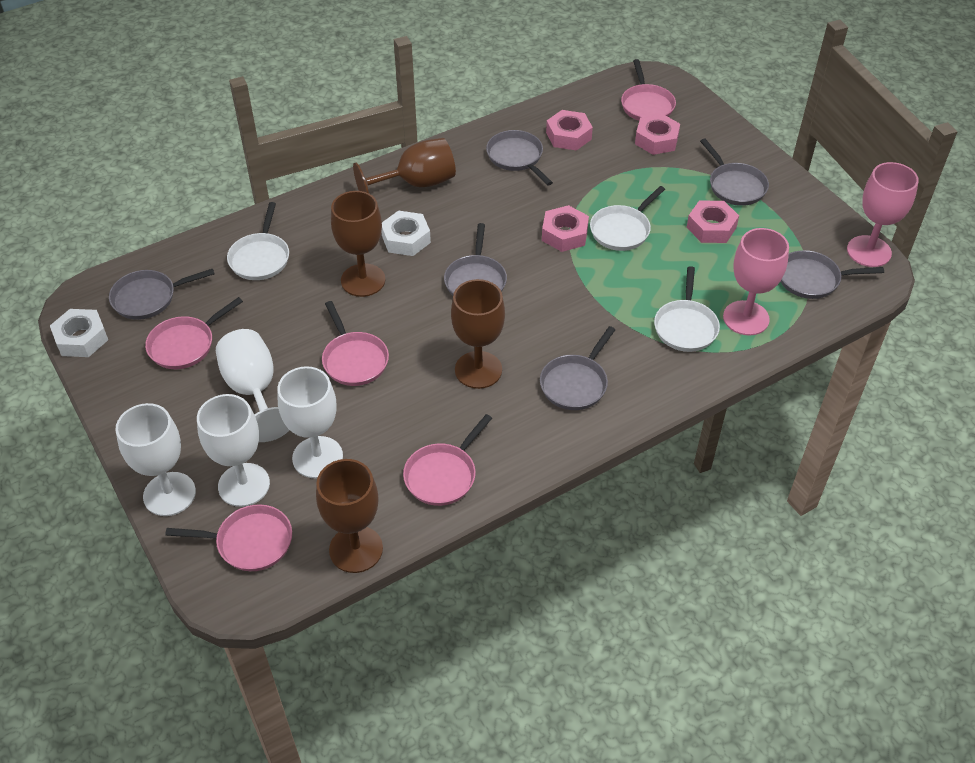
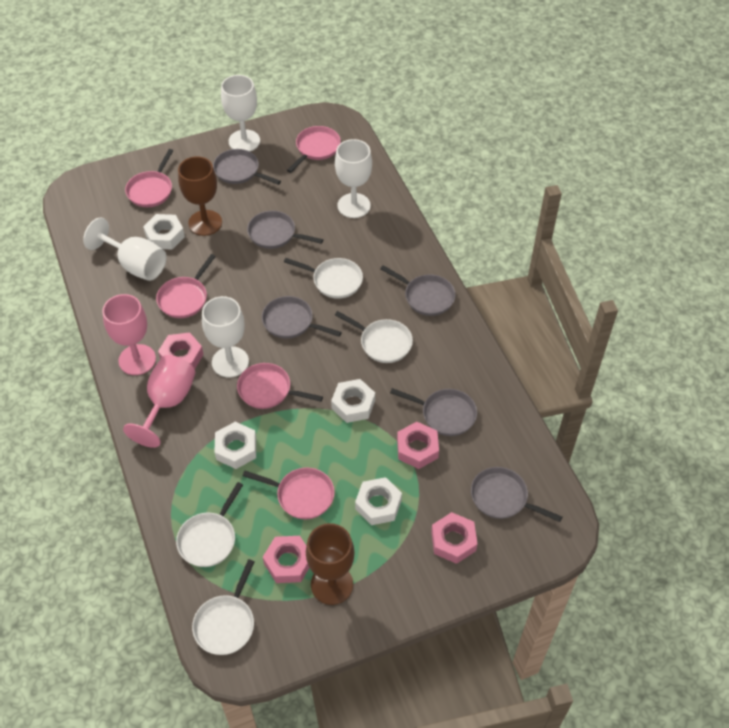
brown goblet: 4 -> 2
white nut: 2 -> 4
white pan: 3 -> 4

